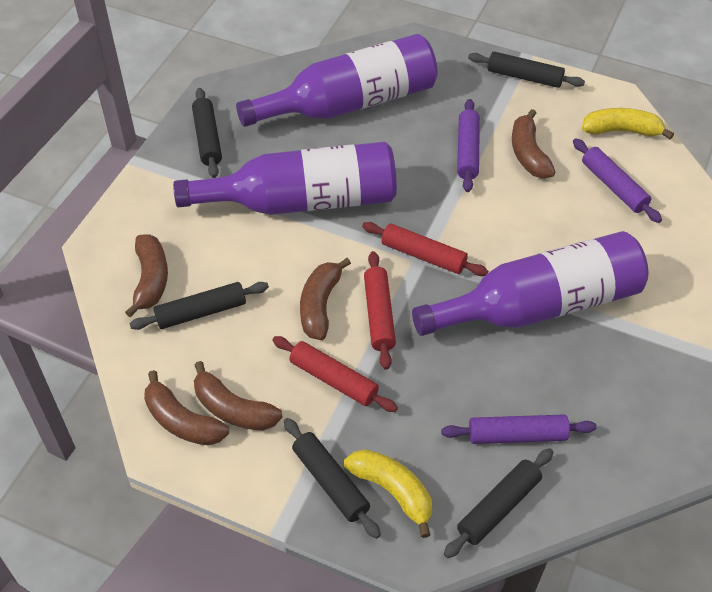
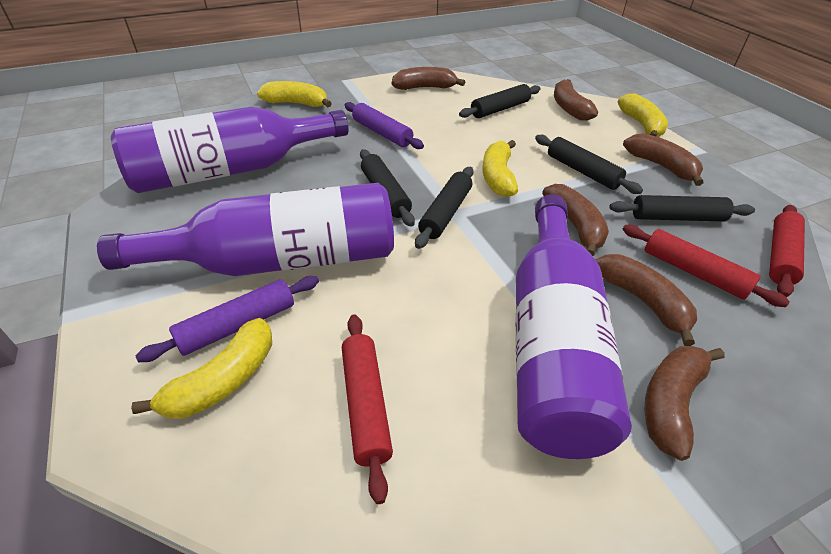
brown banana: 5 -> 6
purple rolling pin: 3 -> 2
yellow banana: 2 -> 4

